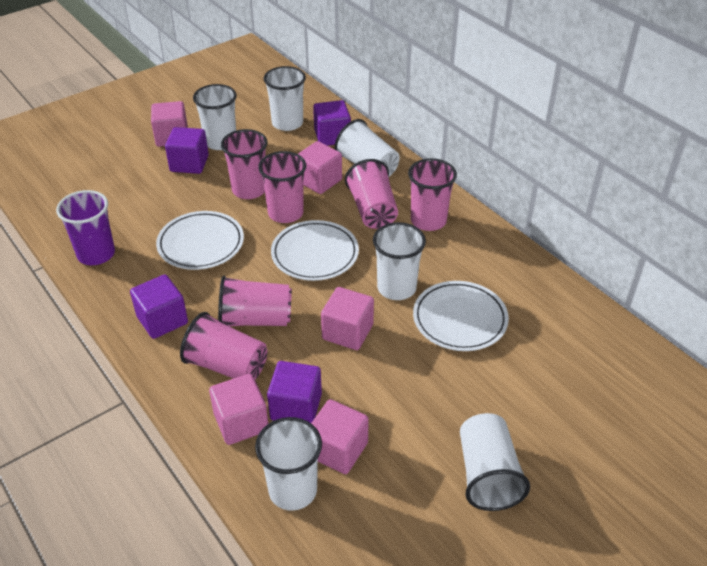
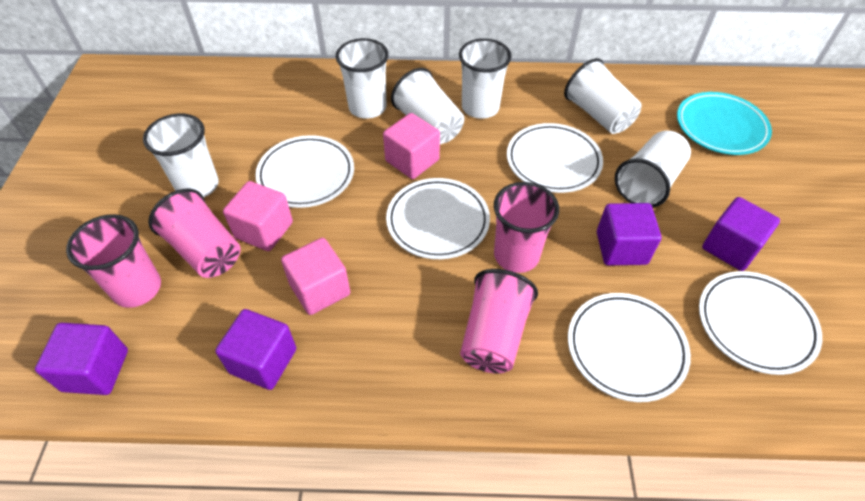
pink cube: 5 -> 3
pink cup: 6 -> 4
purple cup: 1 -> 0
turquoise plate: 0 -> 1
white plate: 3 -> 5

